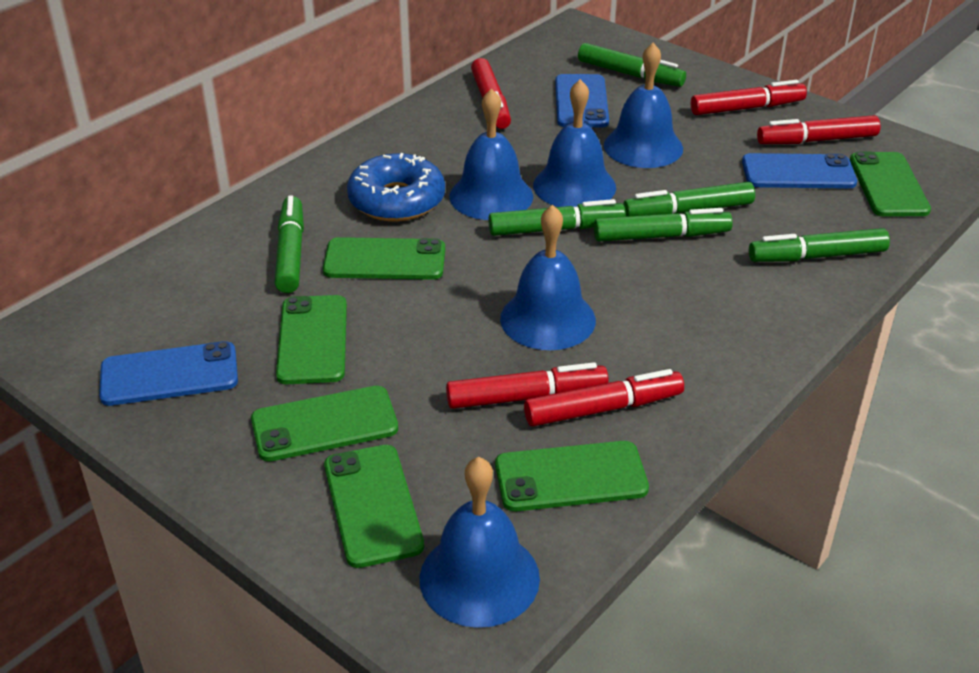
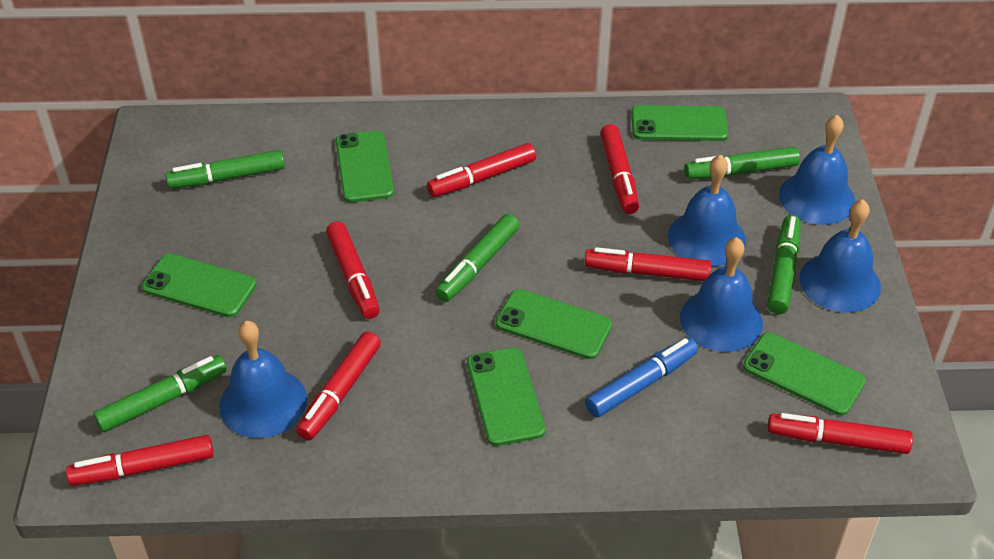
blue donut: 1 -> 0
blue marker: 0 -> 1
blue phone: 3 -> 0
green marker: 6 -> 5
red marker: 5 -> 7

